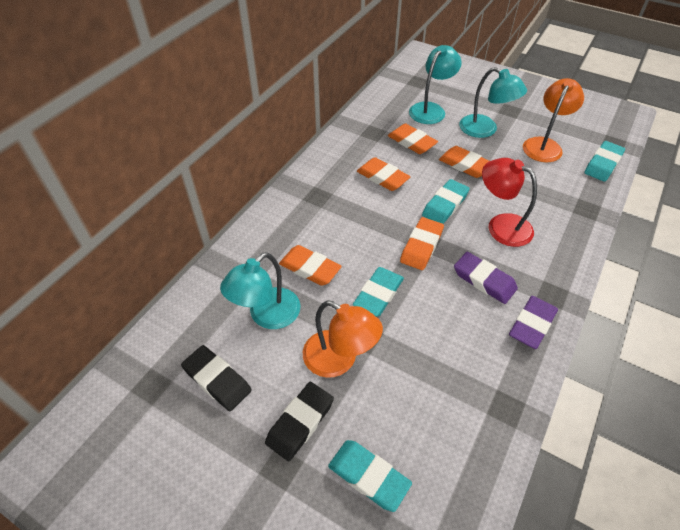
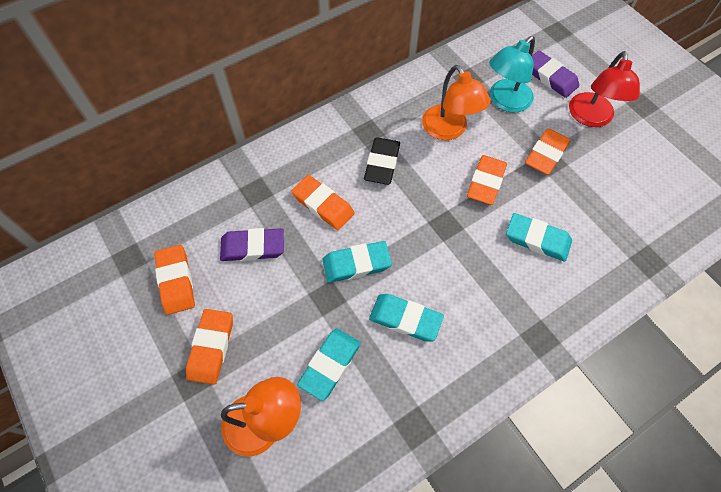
black eraser: 2 -> 1
turquoise lamp: 3 -> 1

